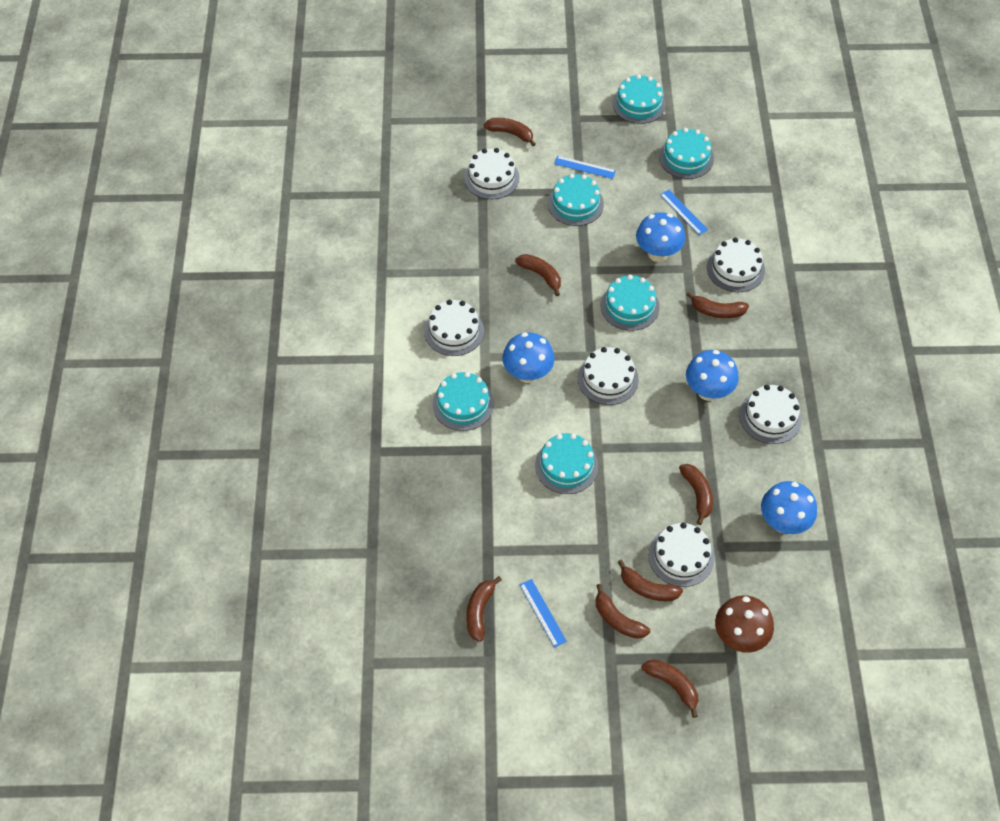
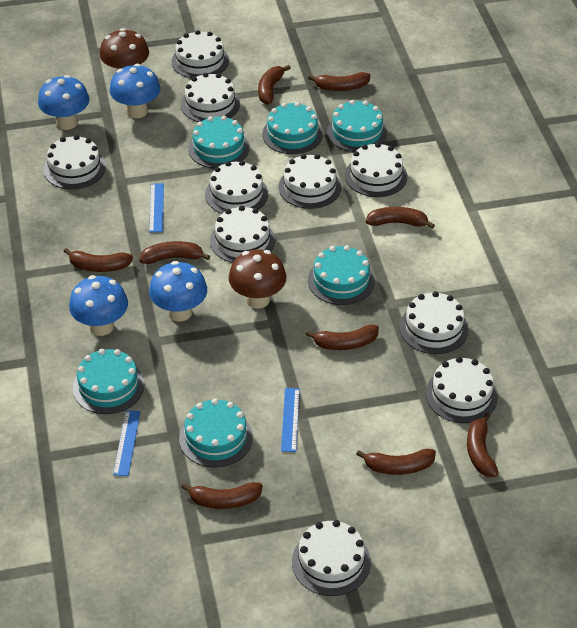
brown banana: 8 -> 9
brown mushroom: 1 -> 2
white cake: 6 -> 10

